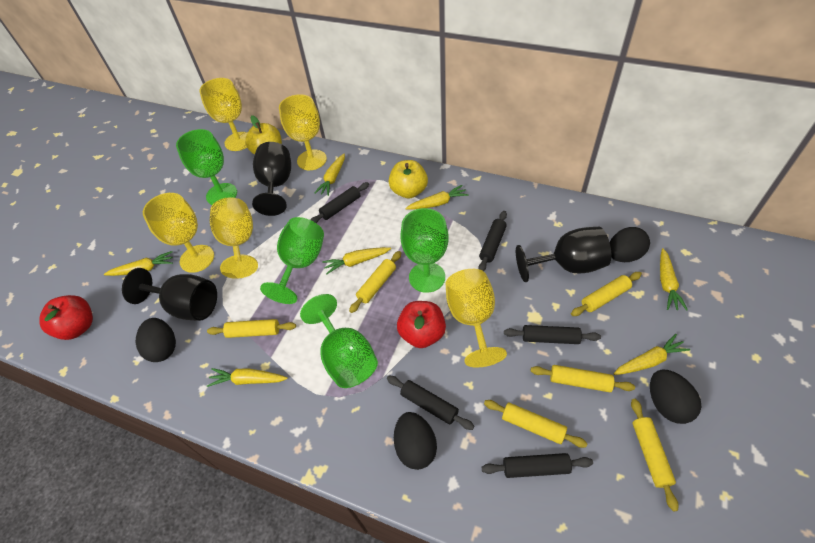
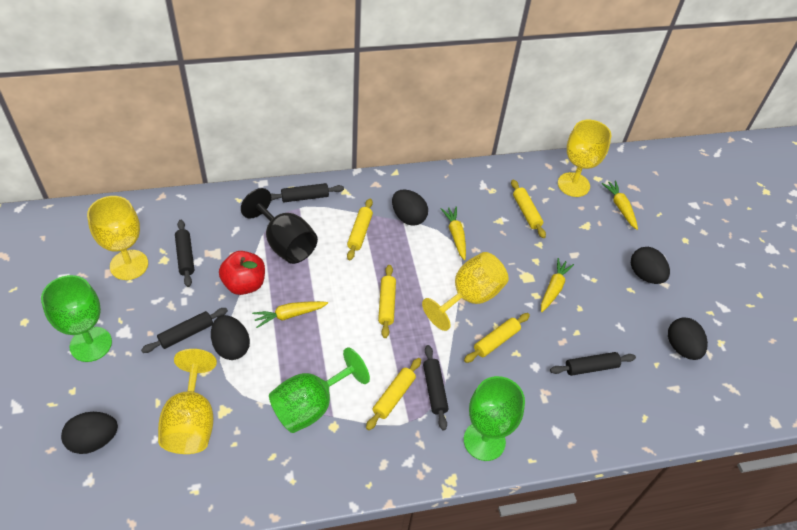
black egg: 4 -> 5
black goblet: 3 -> 1
green goblet: 4 -> 3
red apple: 2 -> 1
yellow apple: 2 -> 0
yellow carrot: 7 -> 4
yellow goblet: 5 -> 4
yellow rolling pin: 6 -> 5

